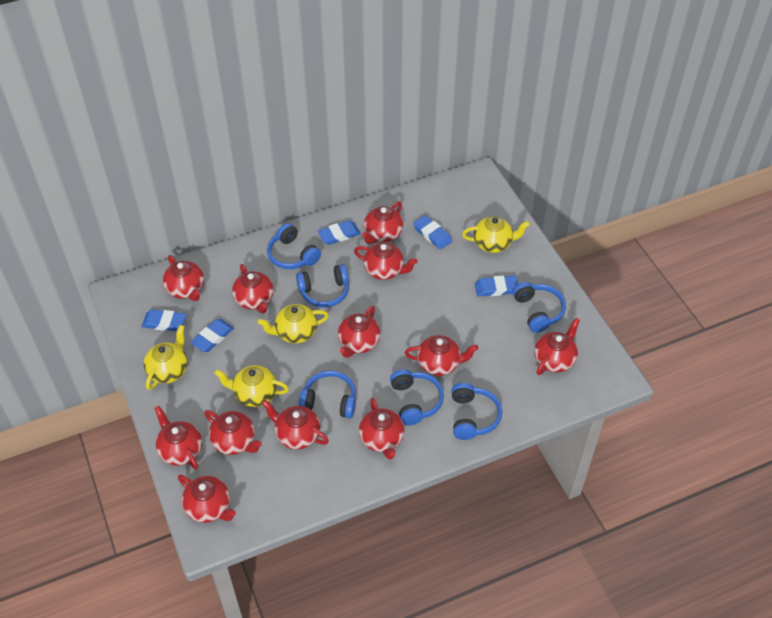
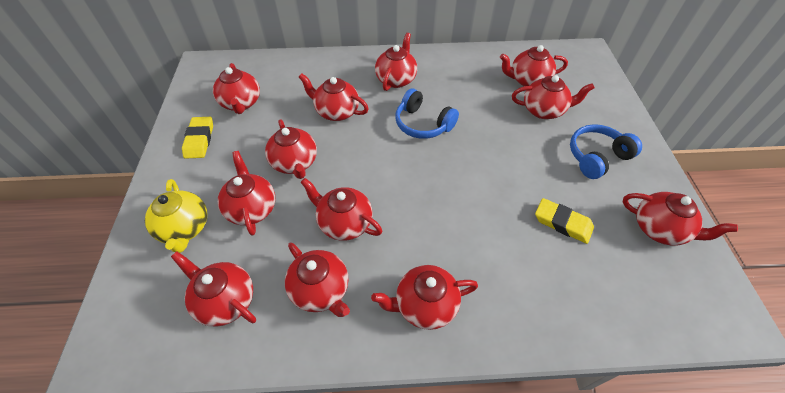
blue eraser: 5 -> 0
blue headphones: 6 -> 2
yellow eraser: 0 -> 2
yellow teapot: 4 -> 1

